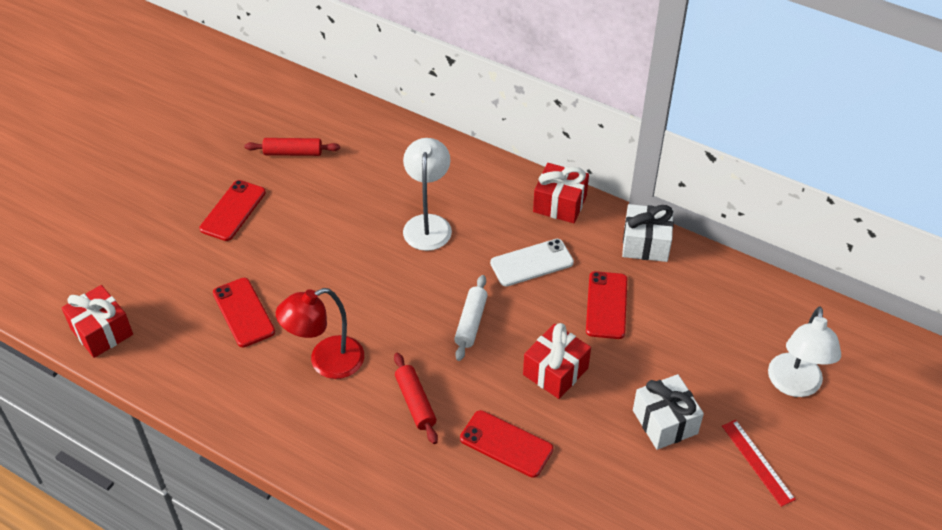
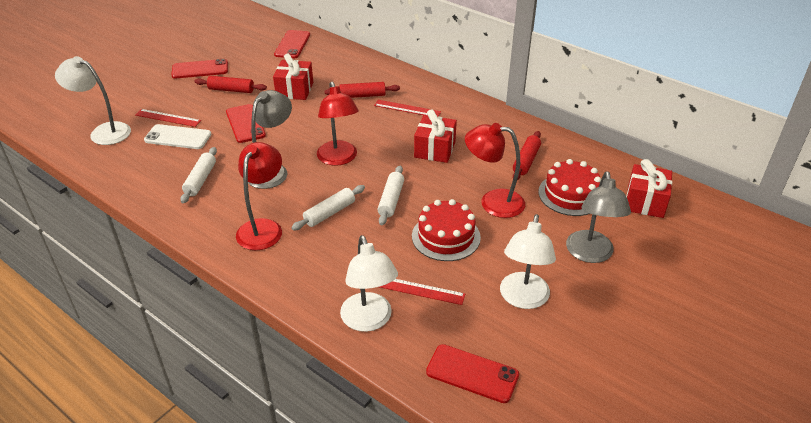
grey lamp: 0 -> 2
red cake: 0 -> 2
red lamp: 1 -> 3
red rolling pin: 2 -> 3
red ruler: 1 -> 3
white gift: 2 -> 0
white lamp: 2 -> 3
white rolling pin: 1 -> 3

